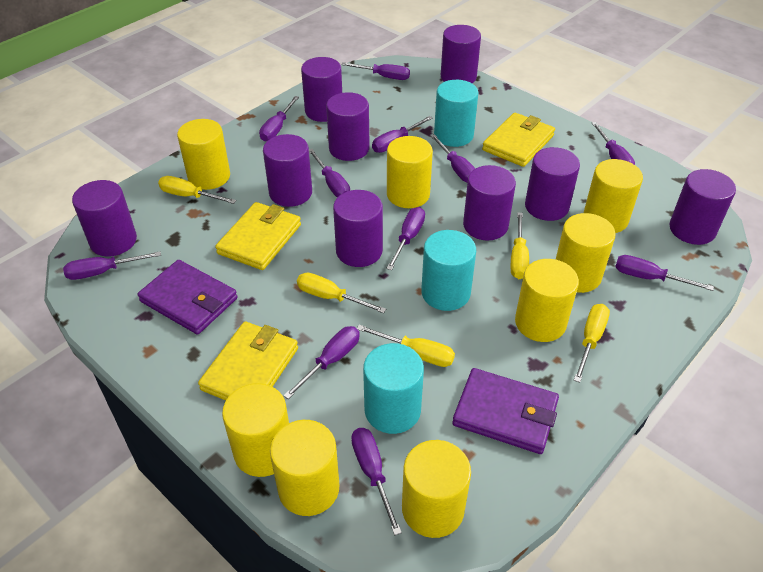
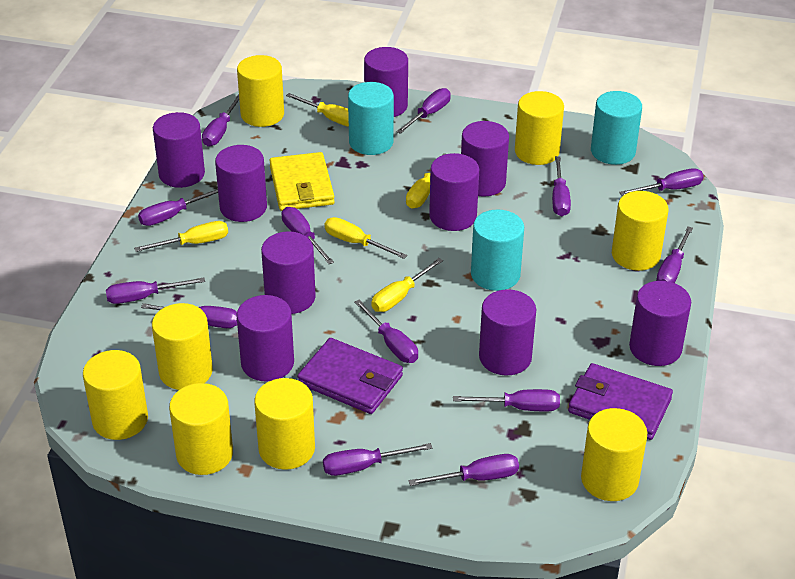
purple screwdriver: 11 -> 13
yellow wallet: 3 -> 1

